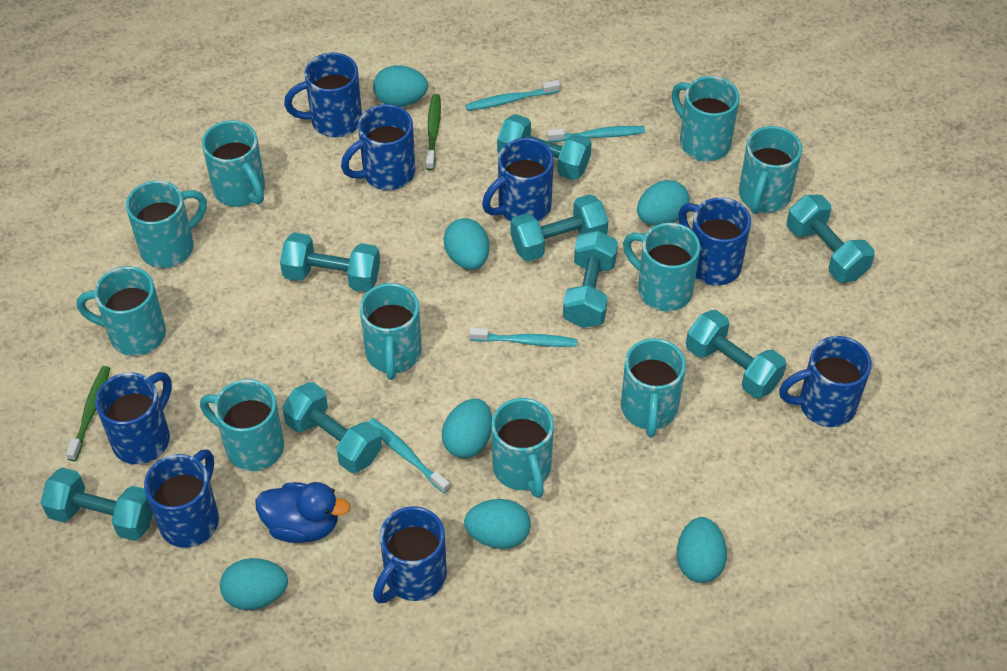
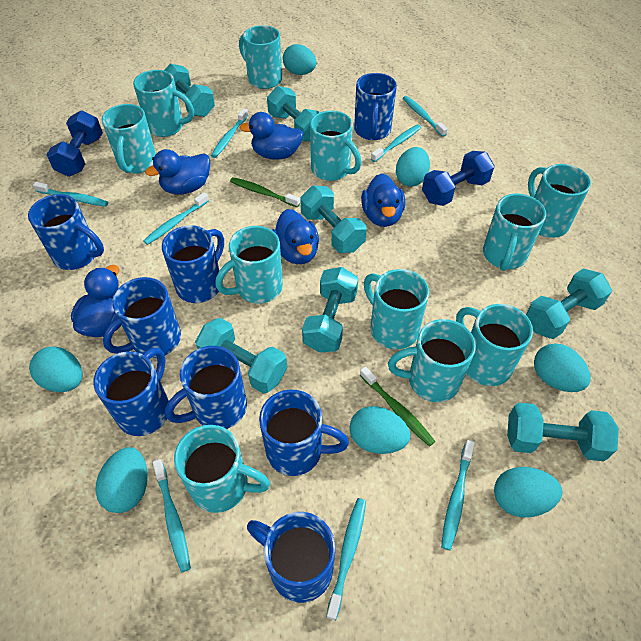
blue duck: 1 -> 5
blue dumbbell: 0 -> 2
turquoise dumbbell: 8 -> 7
turquoise mug: 10 -> 11
turquoise toothbrush: 4 -> 8

